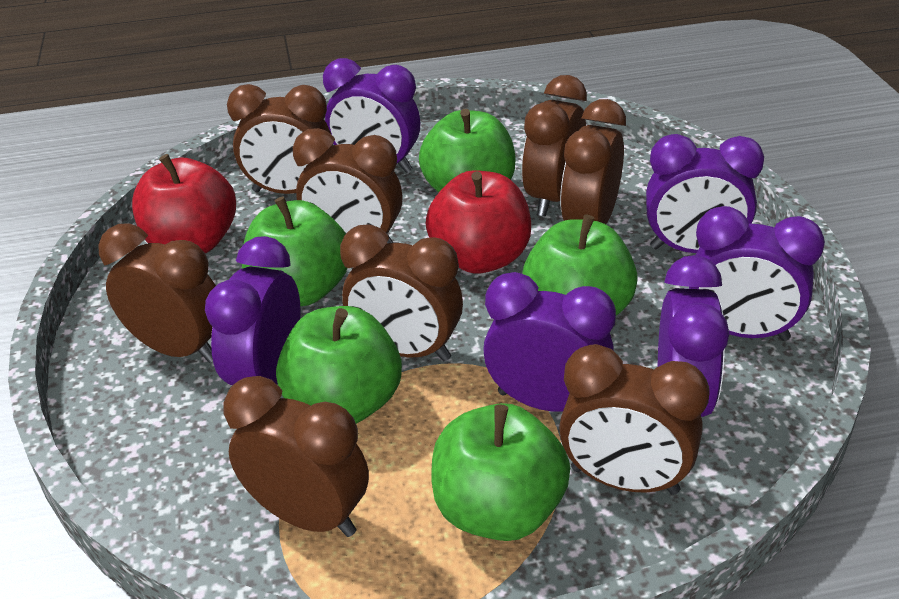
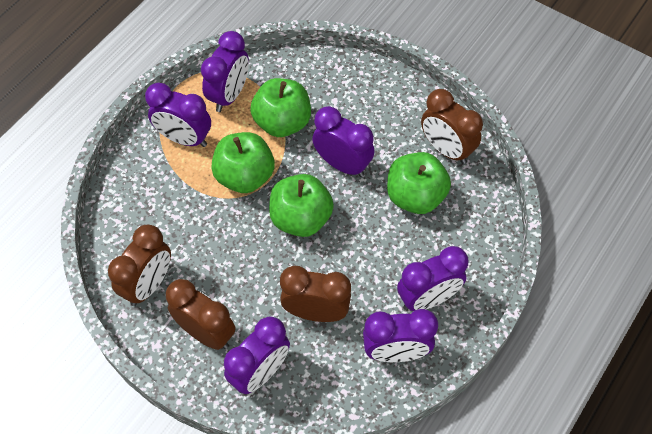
brown clock: 8 -> 4
green apple: 5 -> 4
red apple: 2 -> 0

